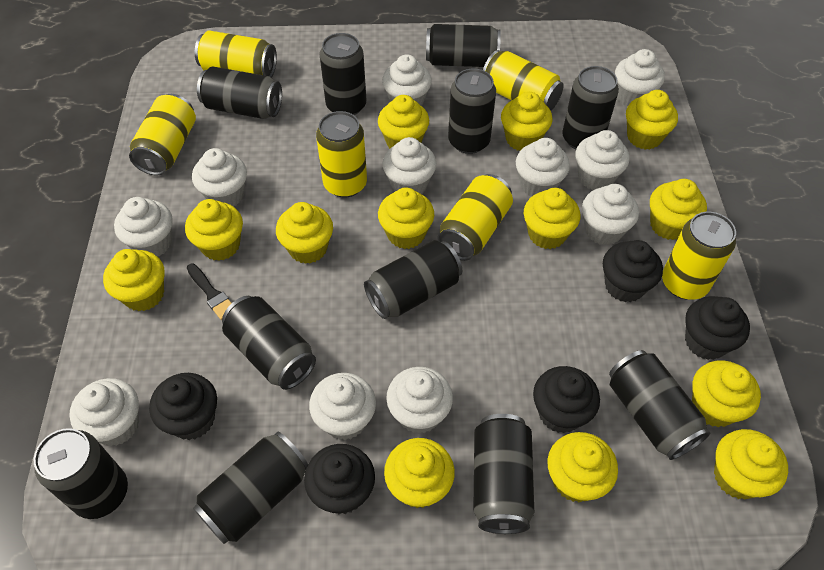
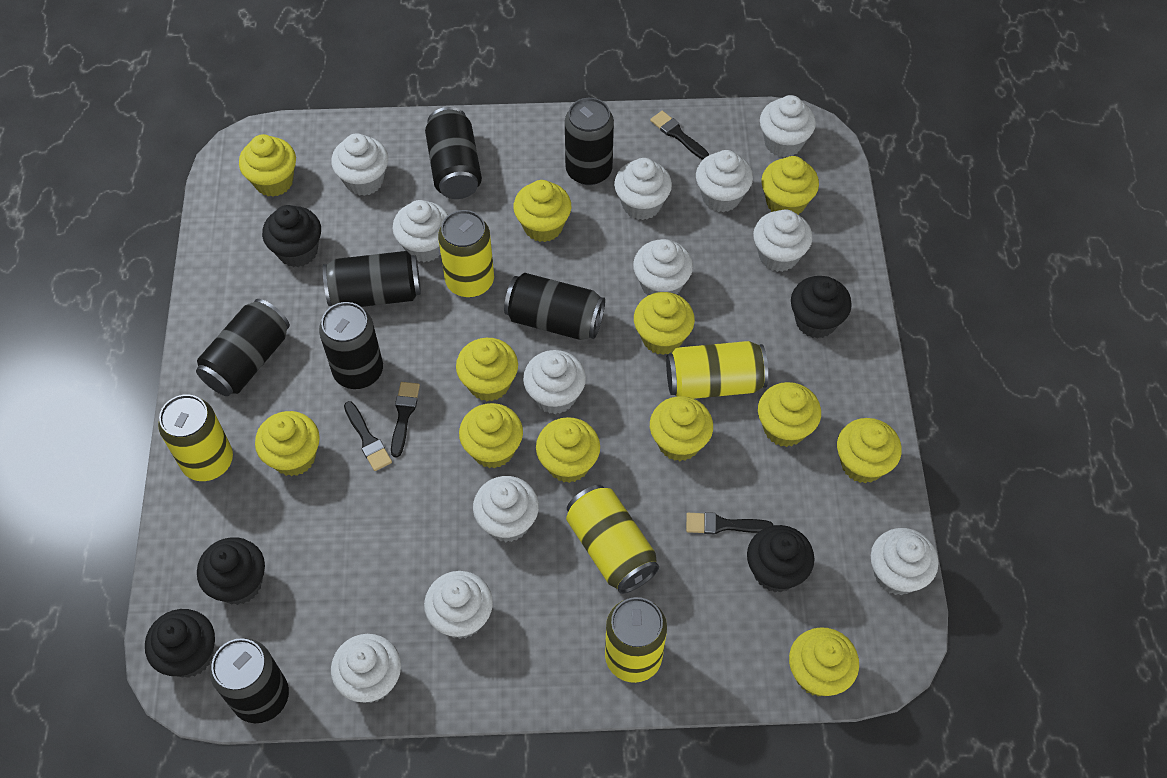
black brush: 1 -> 4
black can: 11 -> 7
white cupcake: 11 -> 12
yellow can: 6 -> 5
yellow cupcake: 13 -> 12

